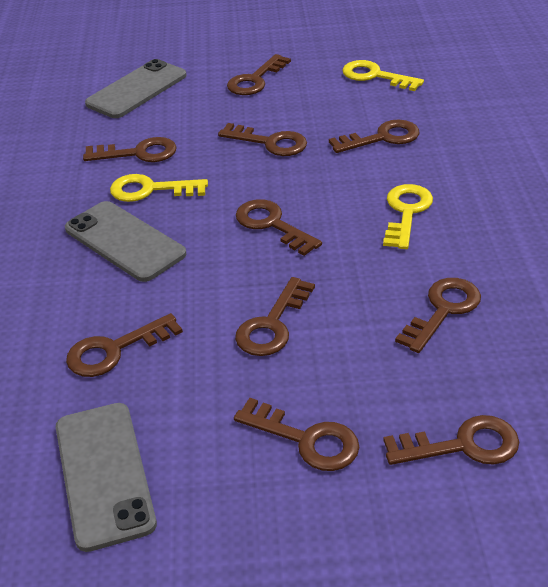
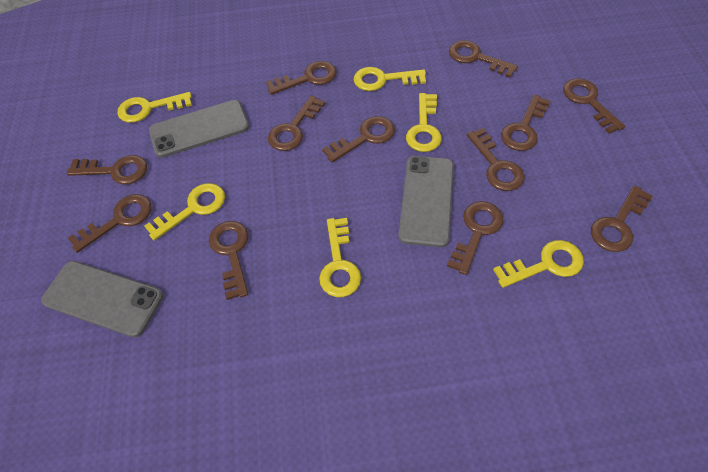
brown key: 10 -> 12
yellow key: 3 -> 6

